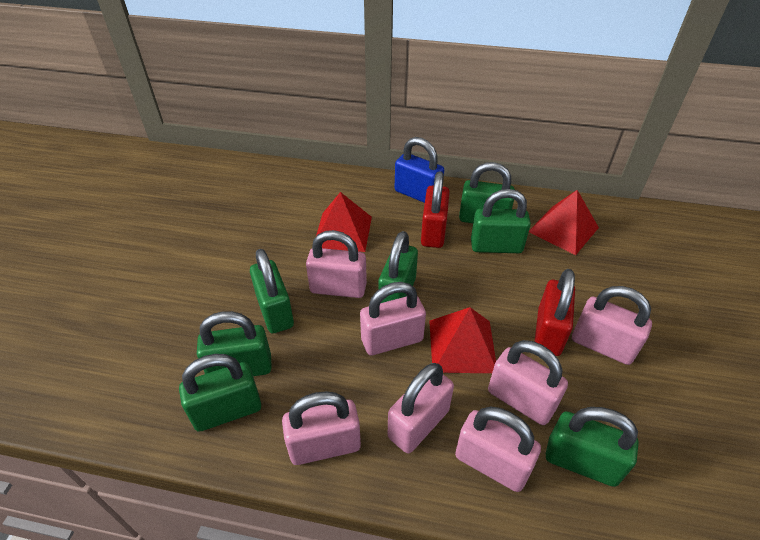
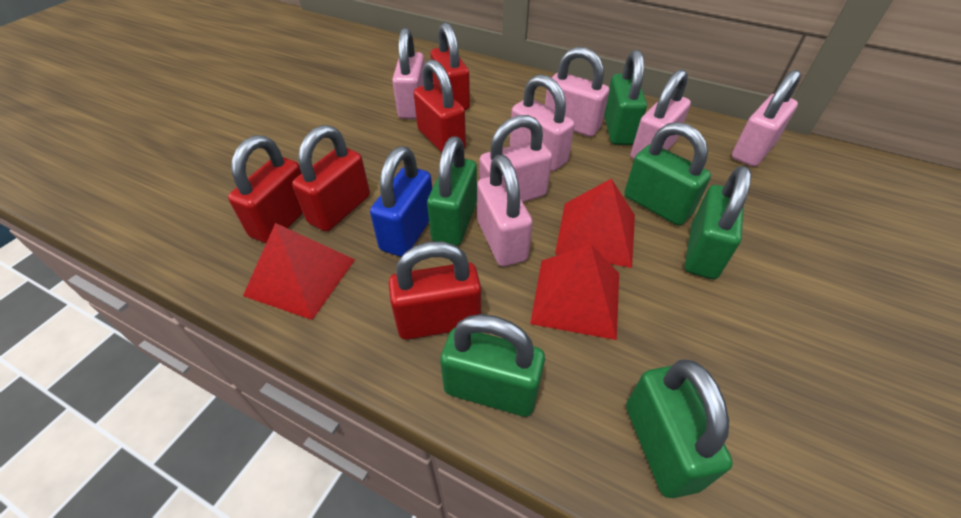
green padlock: 7 -> 6
red padlock: 2 -> 5

